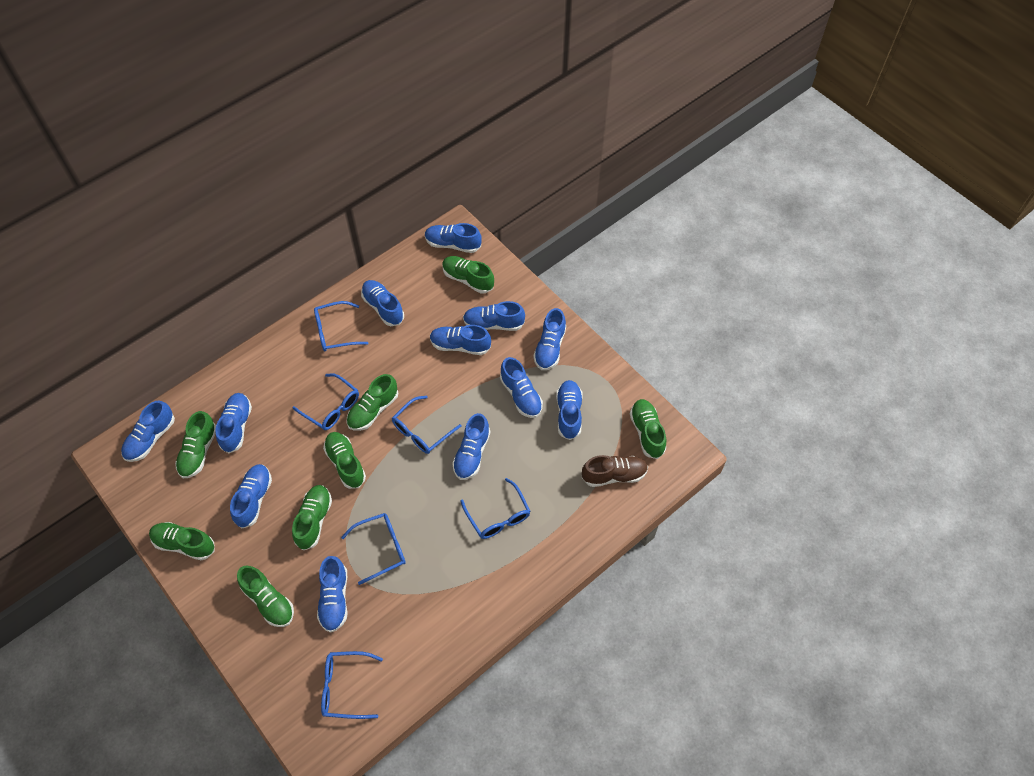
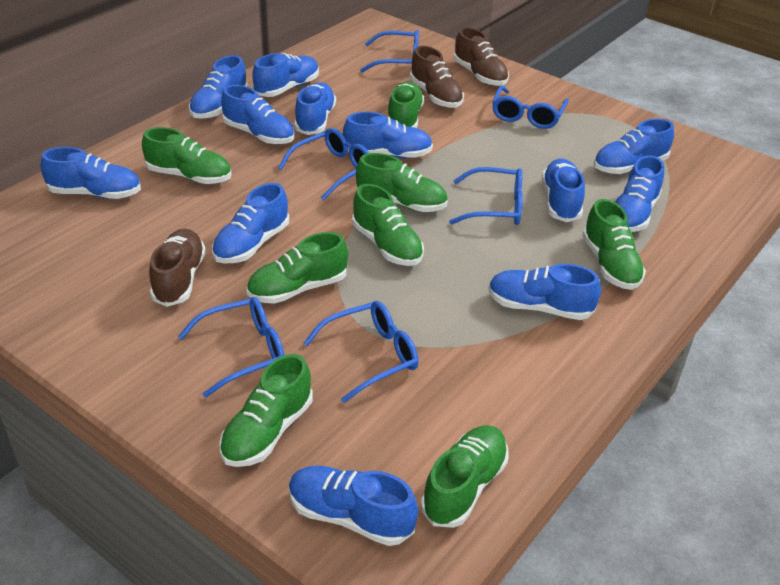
brown shoe: 1 -> 3

